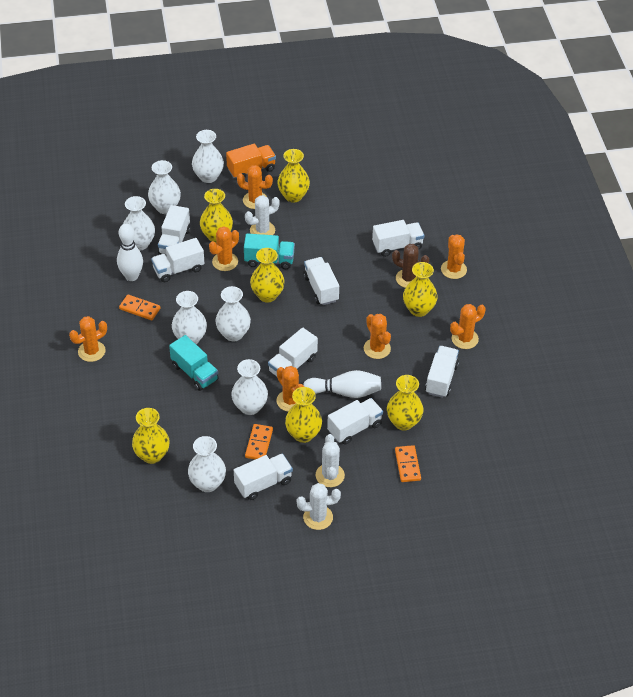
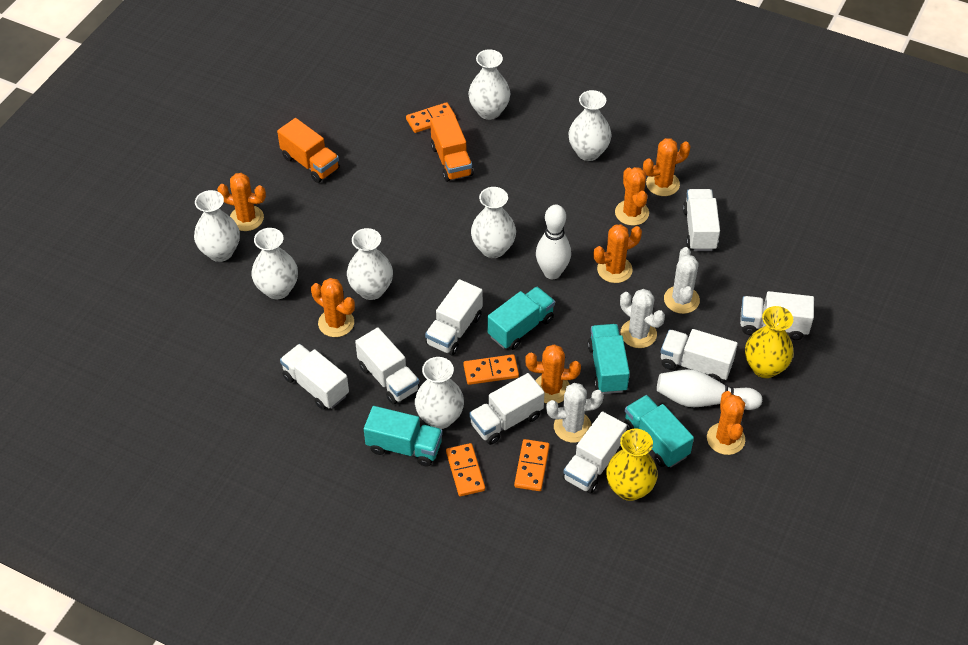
brown cactus: 1 -> 0
orange domino: 3 -> 4
orange truck: 1 -> 2
turquoise truck: 2 -> 4
yellow vase: 7 -> 2

